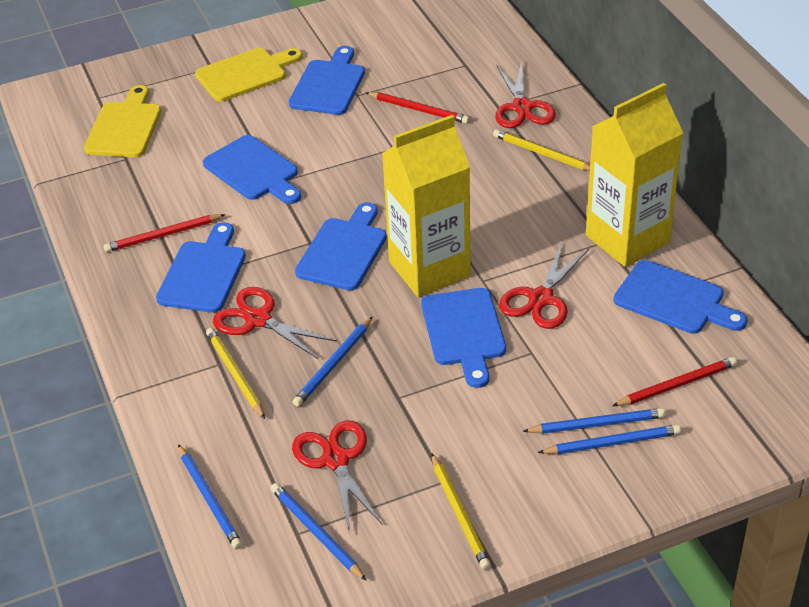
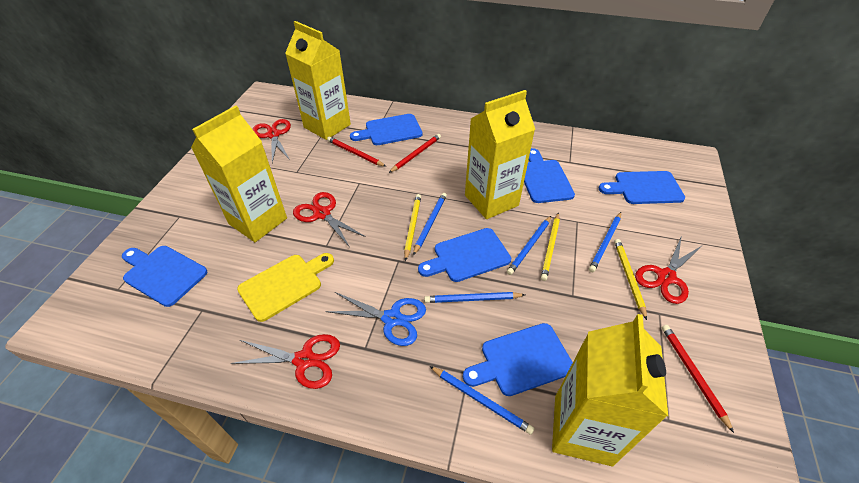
blue scissors: 0 -> 1
yellow carton: 2 -> 4
yellow cutting board: 2 -> 1

